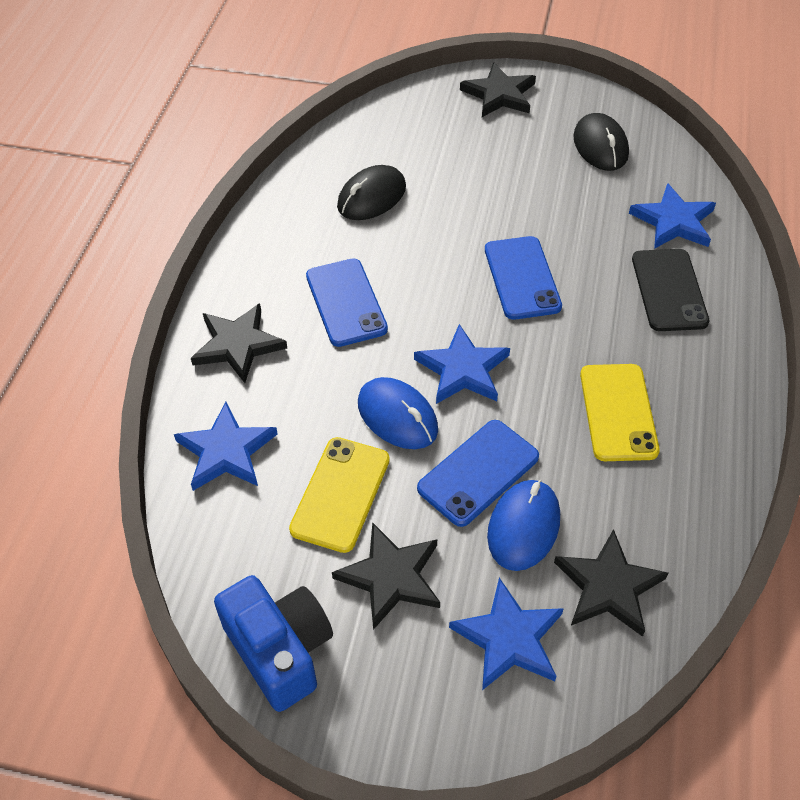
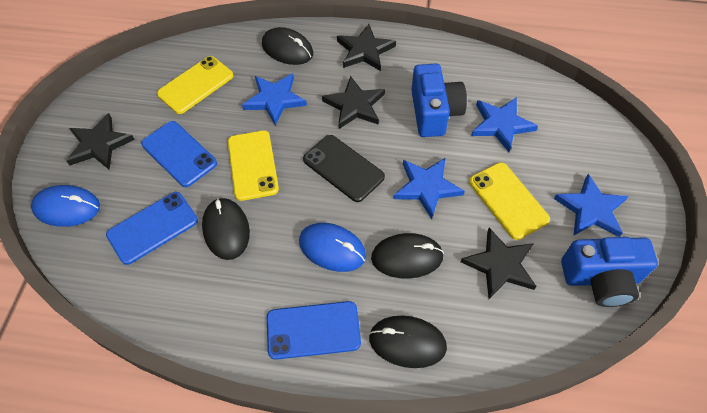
black mouse: 2 -> 4
blue camera: 1 -> 2
yellow phone: 2 -> 3

